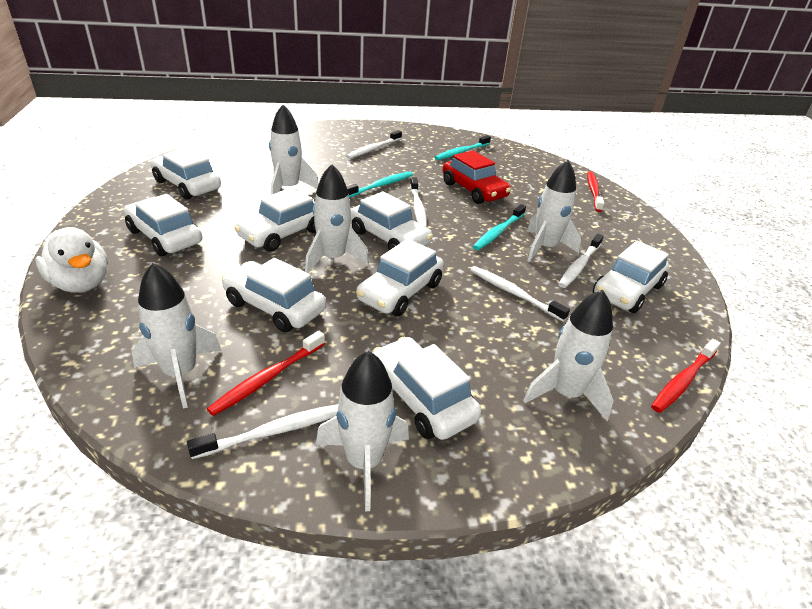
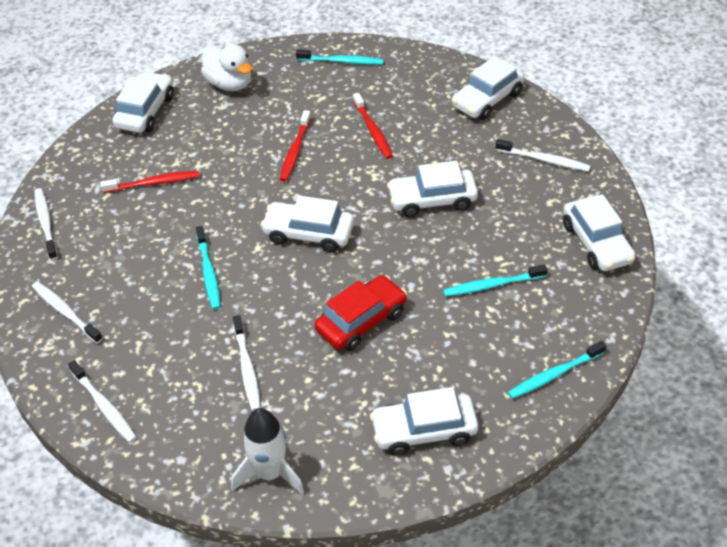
turquoise toothbrush: 3 -> 4
white car: 8 -> 6
white rocket: 6 -> 1

